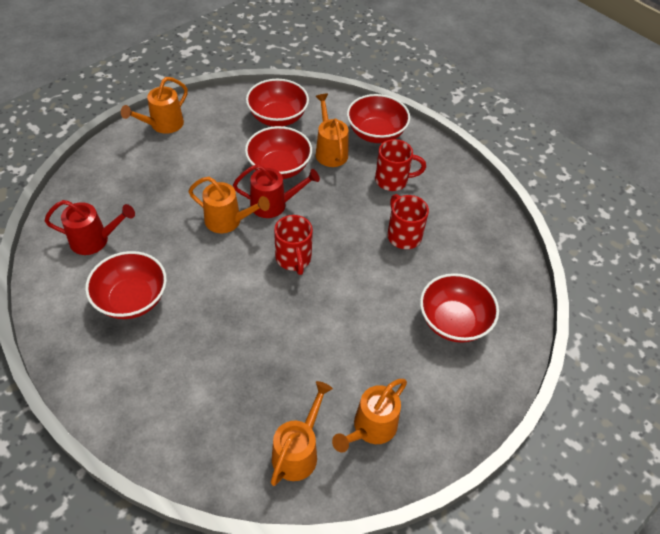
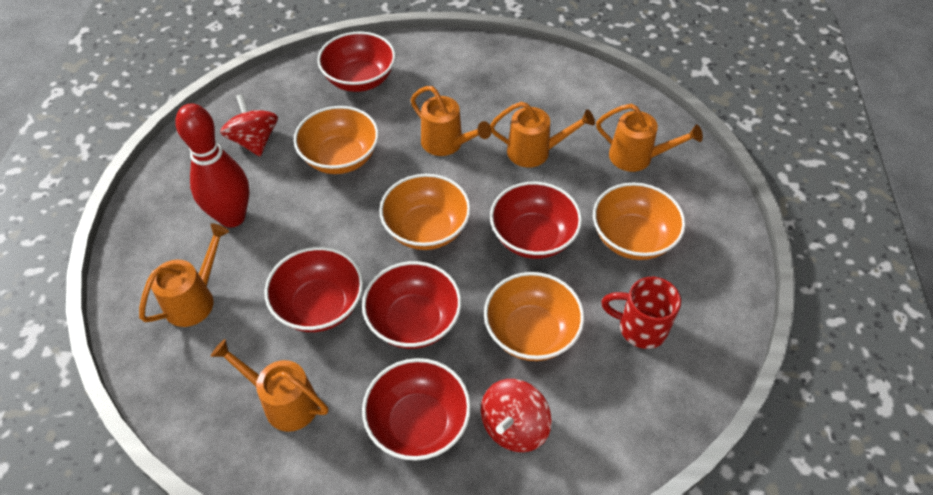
orange bowl: 0 -> 4
red bowling pin: 0 -> 1
red mug: 3 -> 1
red spinning top: 0 -> 2
red watering can: 2 -> 0

